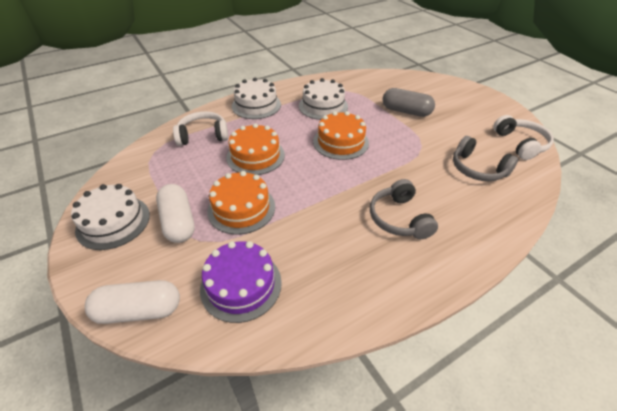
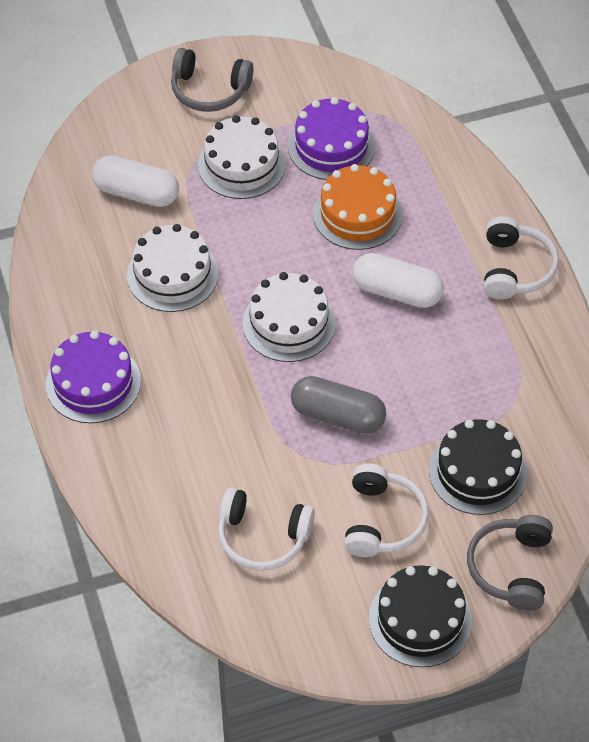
black cake: 0 -> 2
orange cake: 3 -> 1
purple cake: 1 -> 2
white headphones: 2 -> 3

